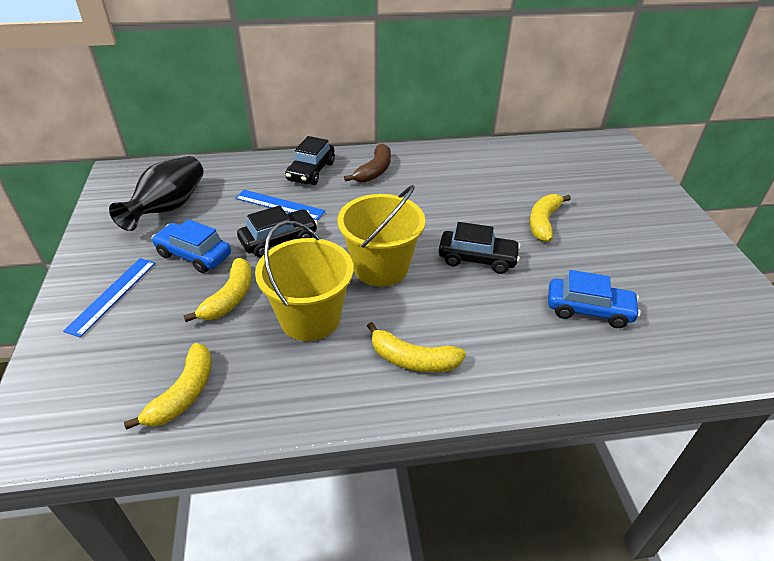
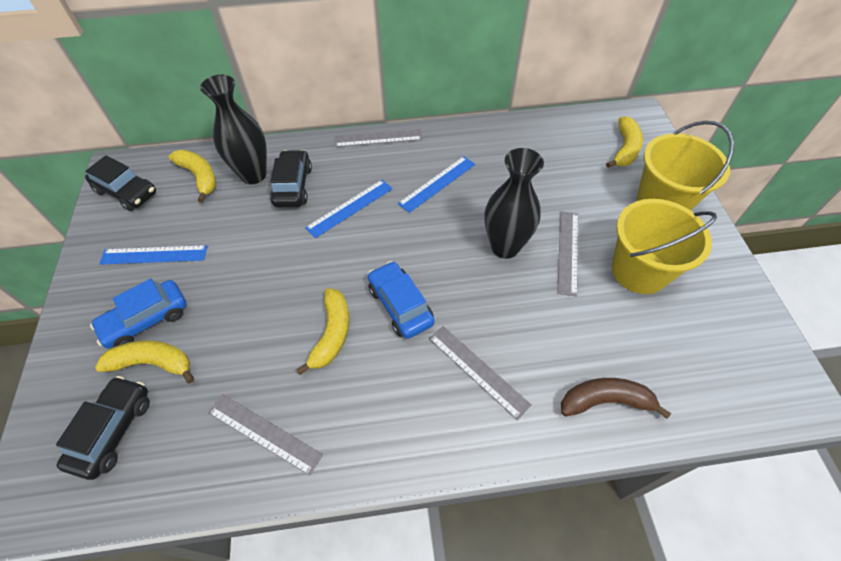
black vase: 1 -> 2
blue ruler: 2 -> 3
grey ruler: 0 -> 4

